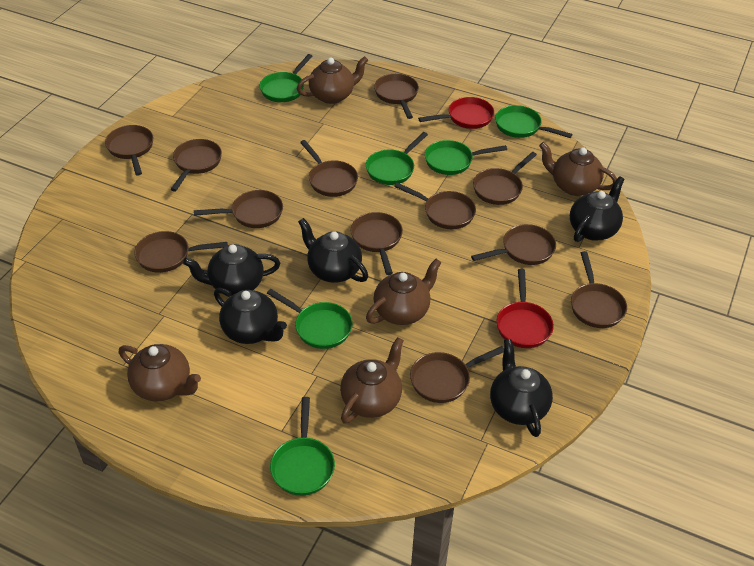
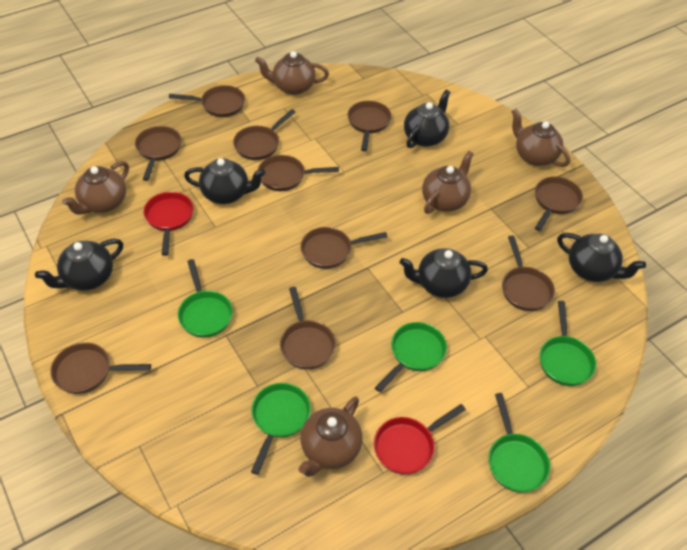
brown pan: 12 -> 10
green pan: 6 -> 5

